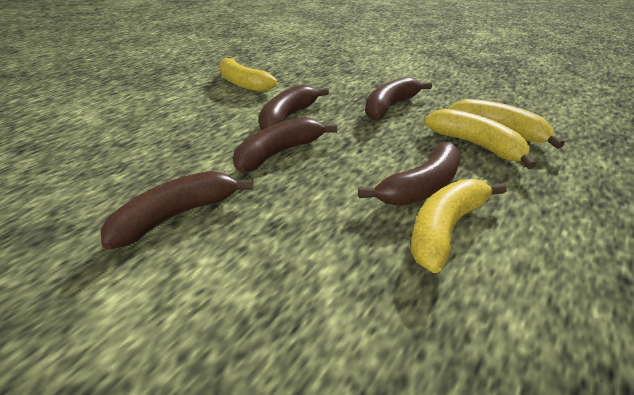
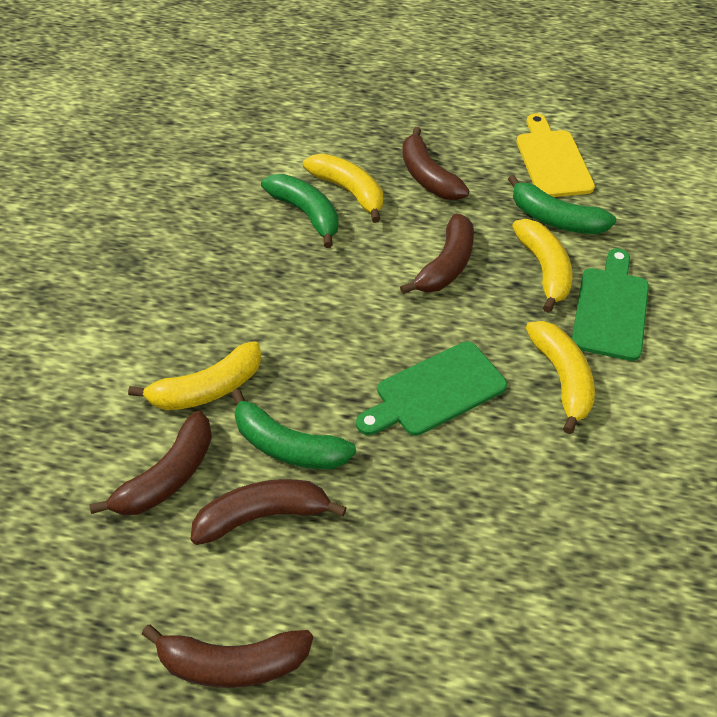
green banana: 0 -> 3
green cutting board: 0 -> 2
yellow cutting board: 0 -> 1

